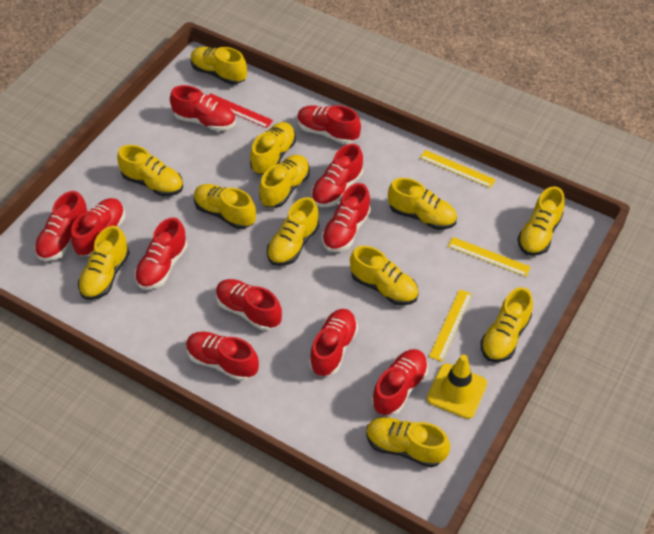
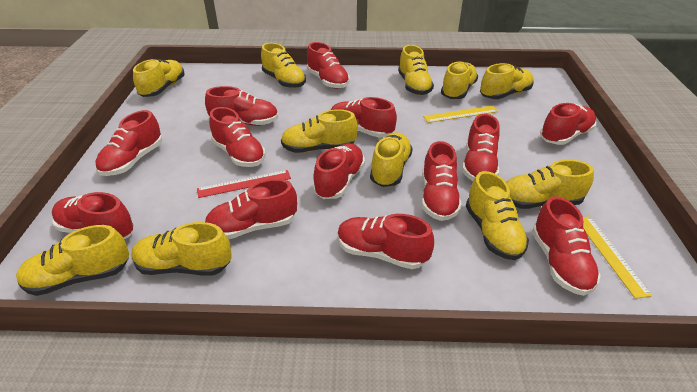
red shoe: 11 -> 13
yellow ruler: 3 -> 2
yellow shoe: 12 -> 11
yellow traffic cone: 1 -> 0

